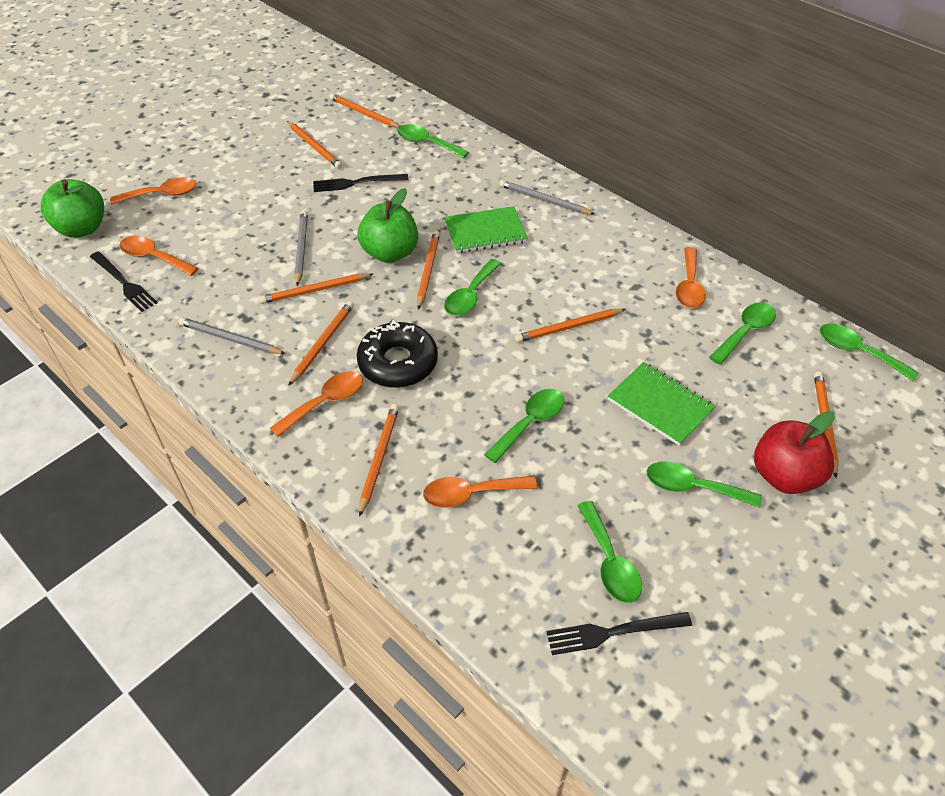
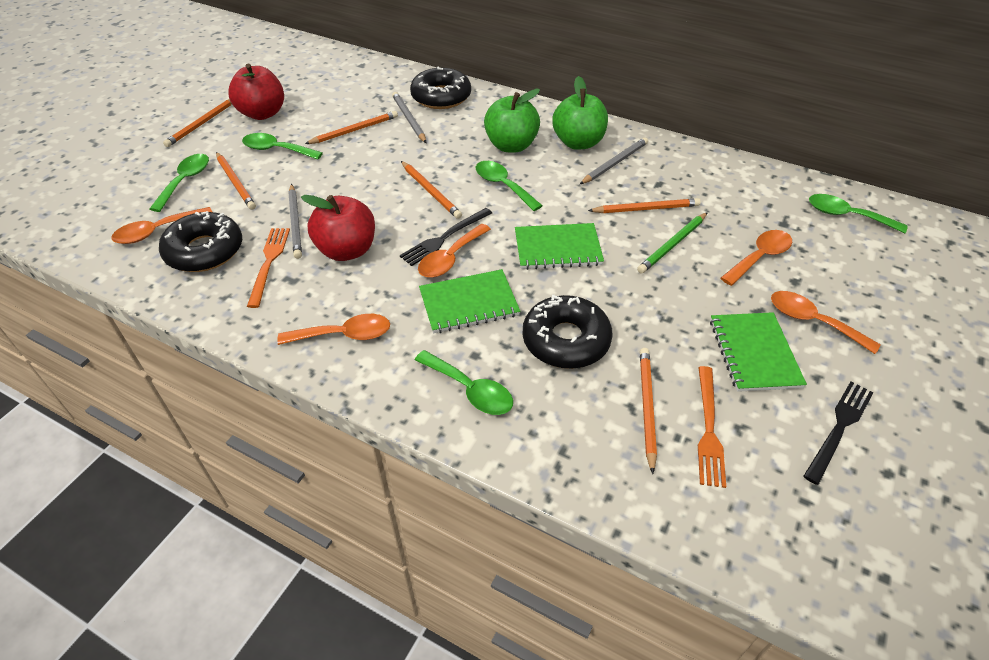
black donut: 1 -> 3
black fork: 3 -> 2
green notebook: 2 -> 3
green pencil: 0 -> 1
green spoon: 7 -> 5
orange fork: 0 -> 2
orange pencil: 8 -> 6
red apple: 1 -> 2

